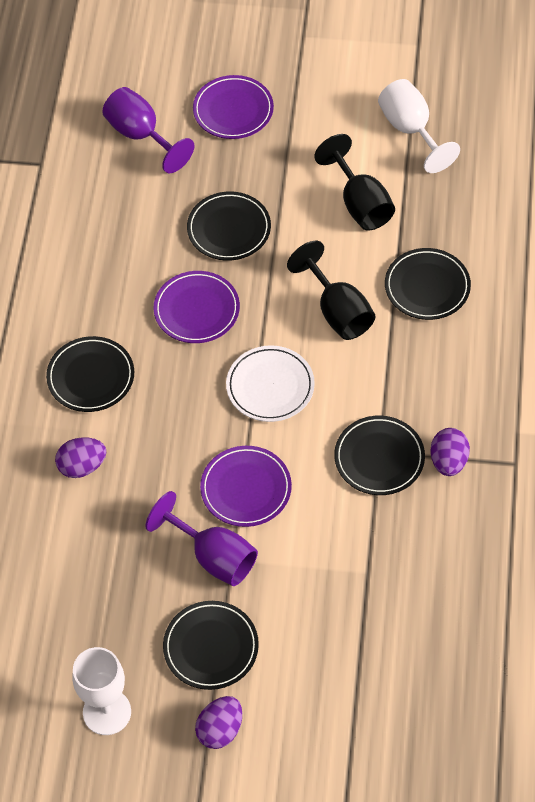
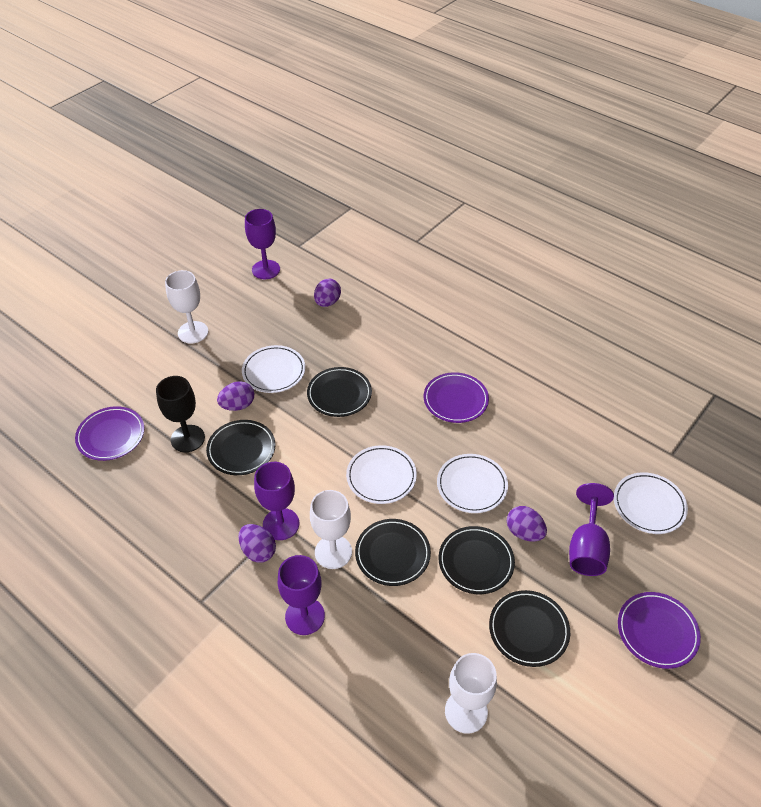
black goblet: 2 -> 1
purple egg: 3 -> 4
purple goblet: 2 -> 4
white goblet: 2 -> 3
white plate: 1 -> 4

